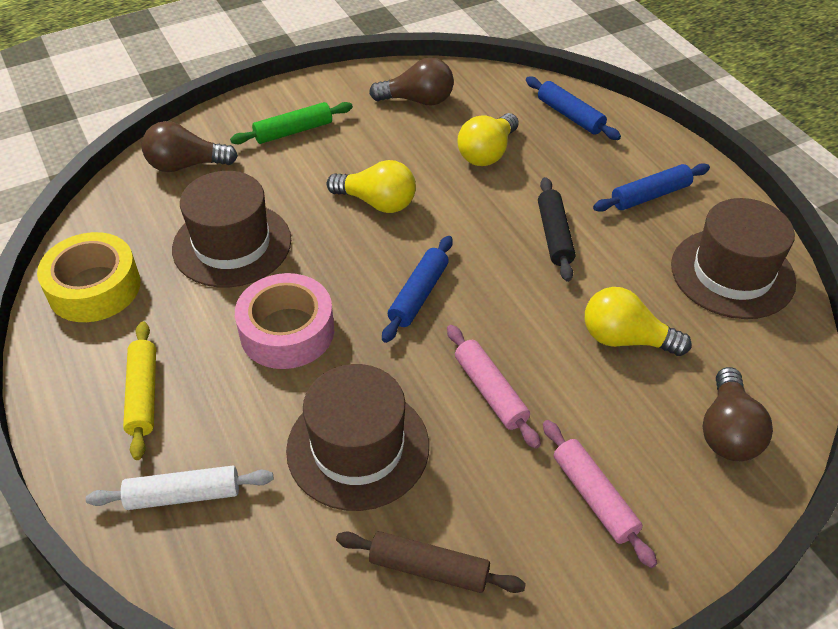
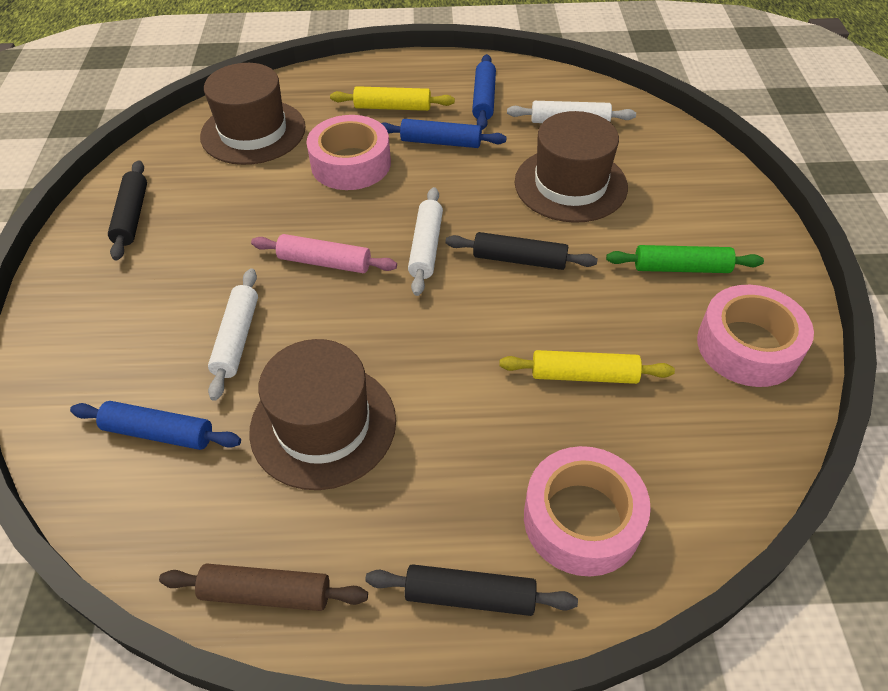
black rolling pin: 1 -> 3
brown light bulb: 3 -> 0
pink rolling pin: 2 -> 1
pink tape: 1 -> 3
white rolling pin: 1 -> 3
yellow light bulb: 3 -> 0
yellow rolling pin: 1 -> 2
yellow tape: 1 -> 0

